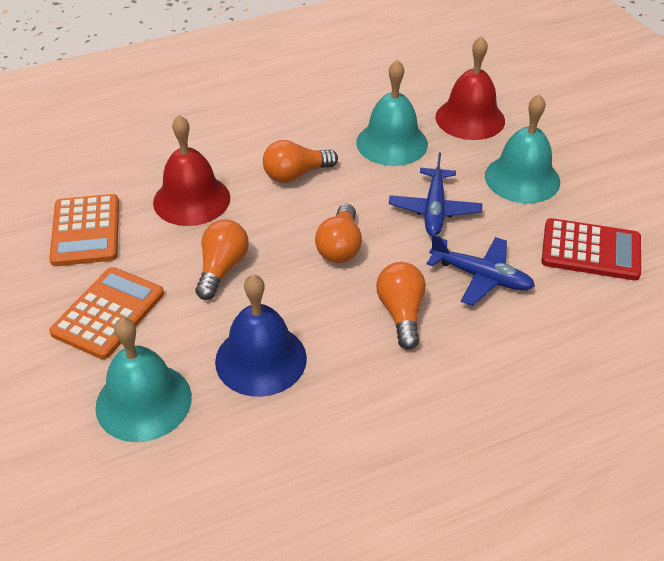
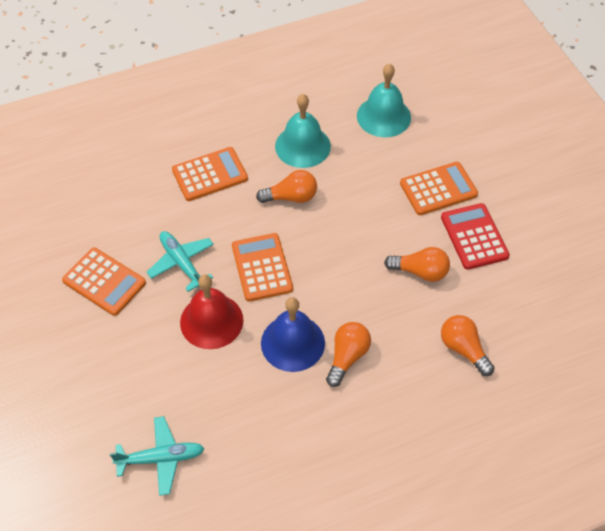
blue plane: 2 -> 0
orange calculator: 2 -> 4
red bell: 2 -> 1
turquoise bell: 3 -> 2
turquoise plane: 0 -> 2

